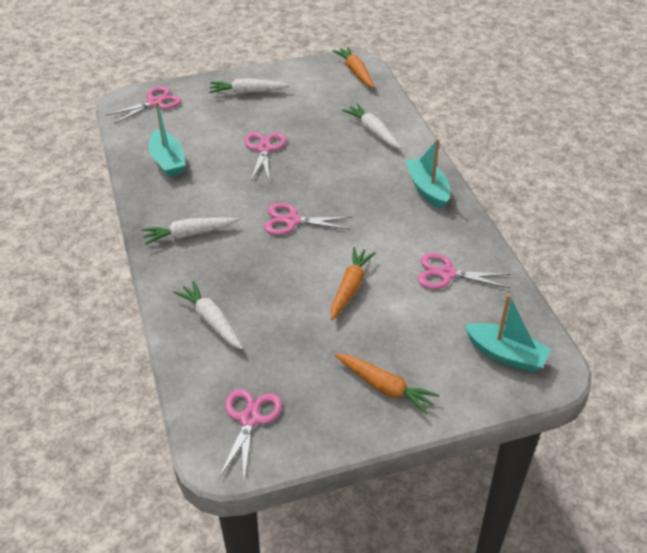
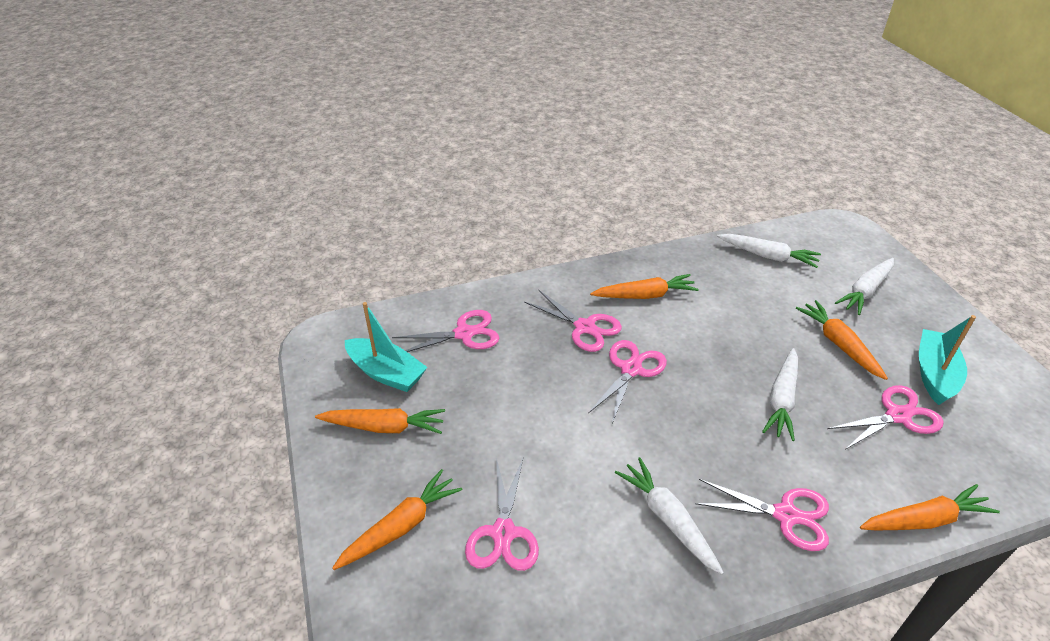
orange carrot: 3 -> 5
pink scissors: 5 -> 6
turquoise boat: 3 -> 2

